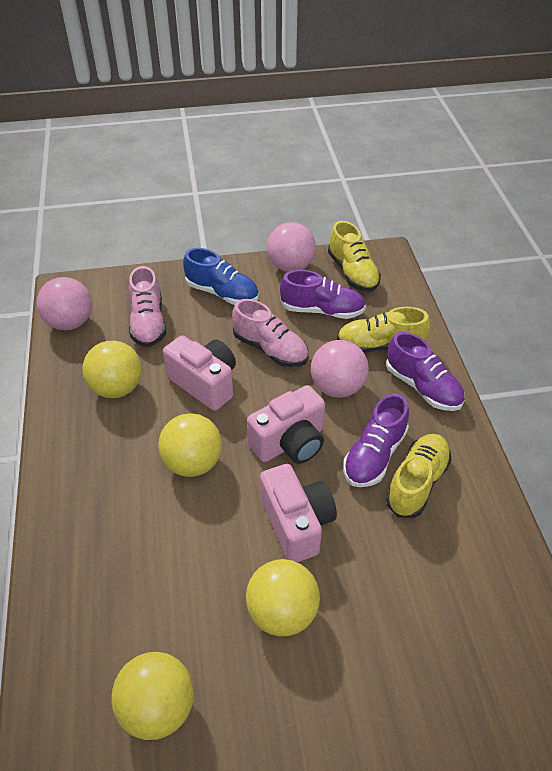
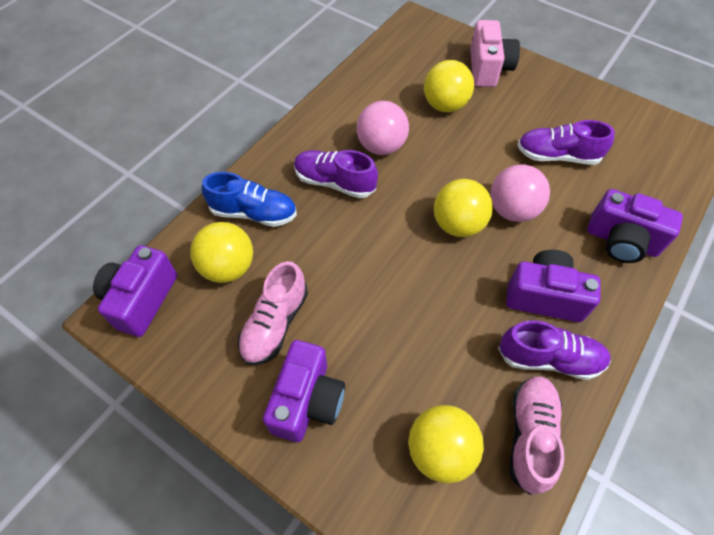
pink ball: 3 -> 2
pink camera: 3 -> 1
purple camera: 0 -> 4
yellow shoe: 3 -> 0

